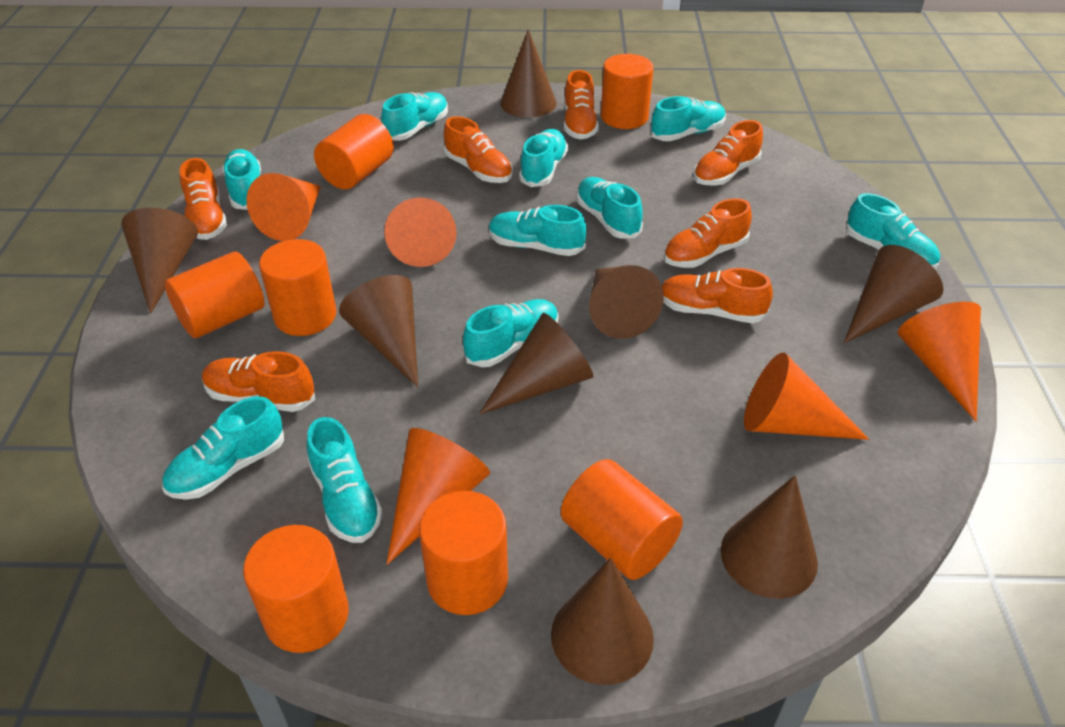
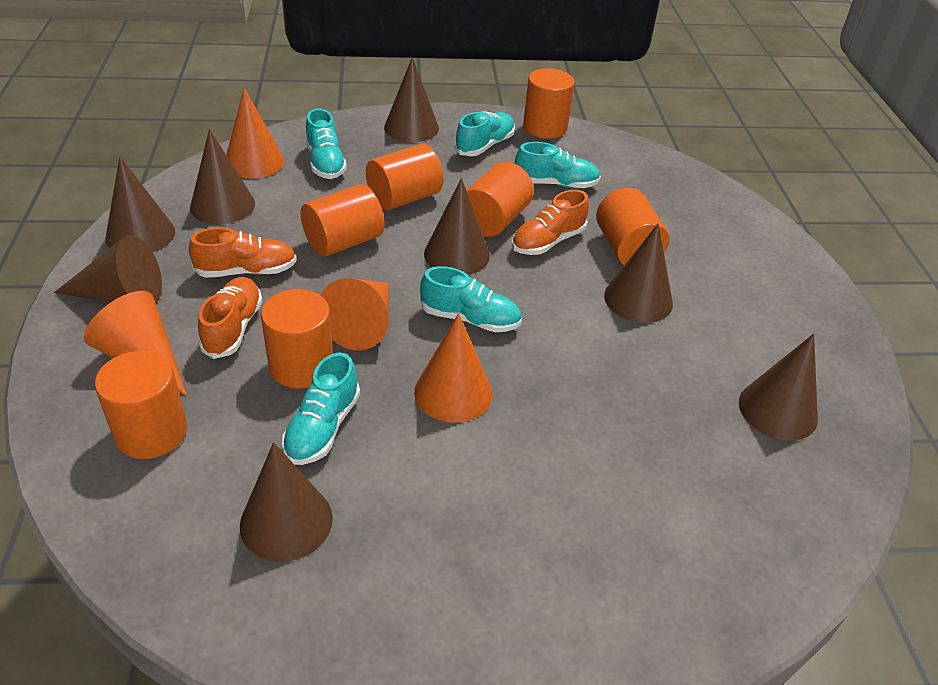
orange cone: 5 -> 4
orange shoe: 7 -> 3
turquoise shoe: 10 -> 5

